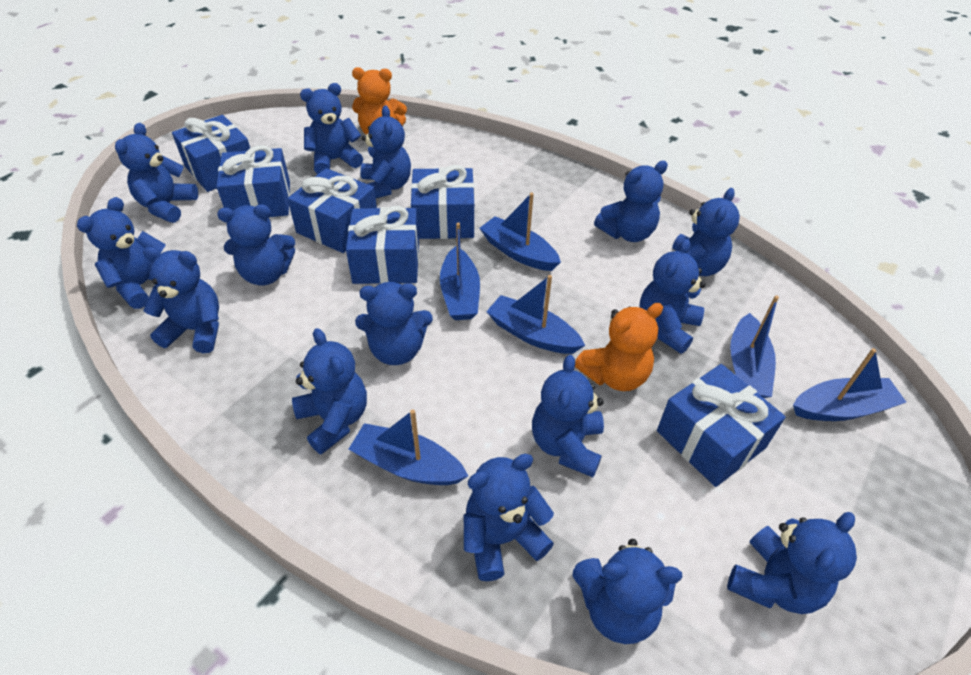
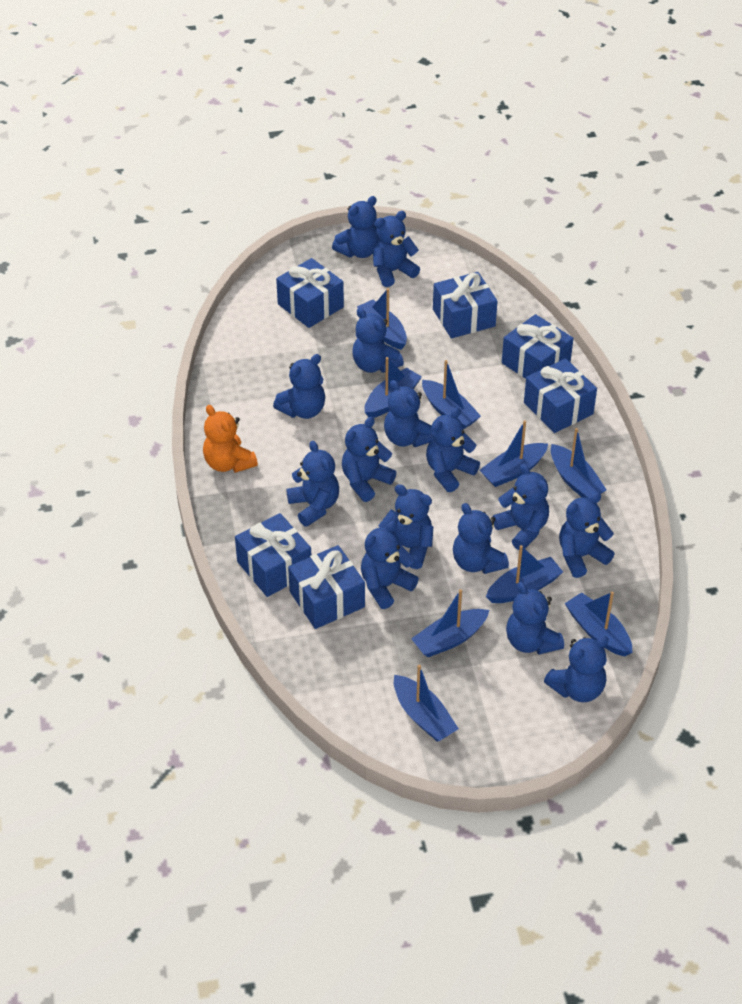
blue boat: 6 -> 9
orange teddy bear: 2 -> 1

